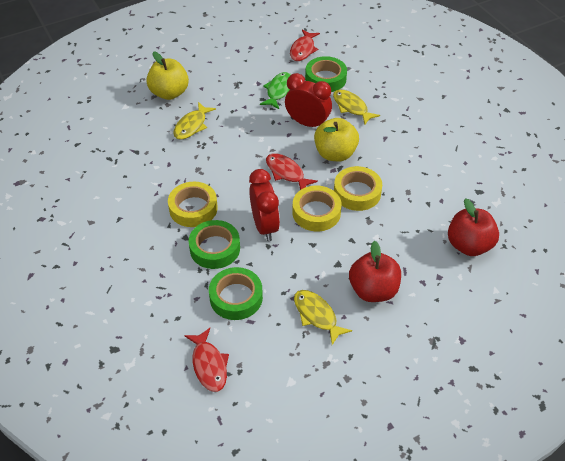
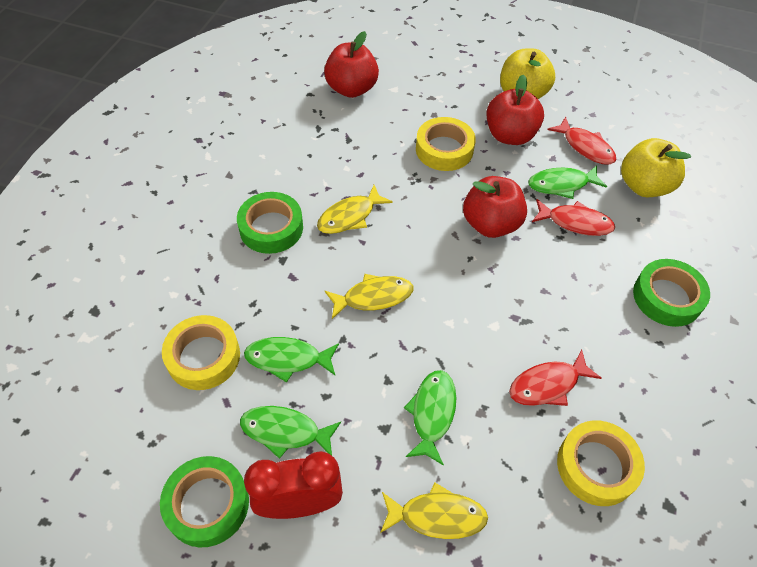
green fish: 1 -> 4
red apple: 2 -> 3
red clock: 2 -> 1

